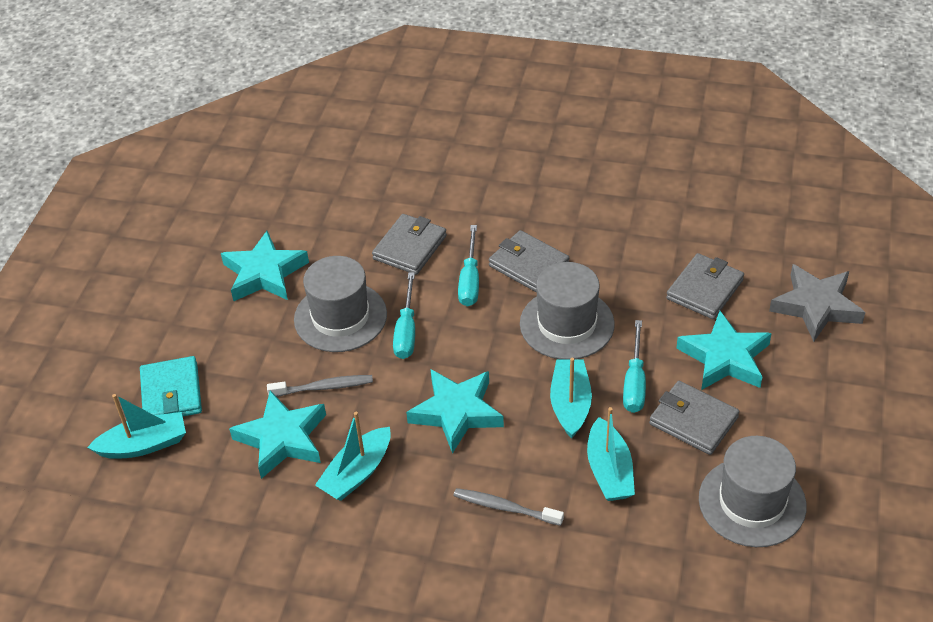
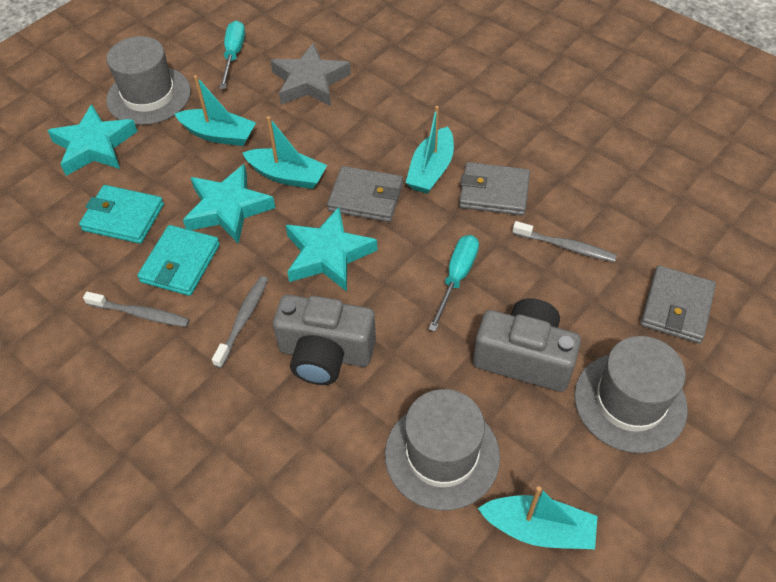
grey camera: 0 -> 2
grey toothbrush: 2 -> 3
grey wallet: 4 -> 3
turquoise screwdriver: 3 -> 2
turquoise star: 4 -> 3
turquoise wallet: 1 -> 2

